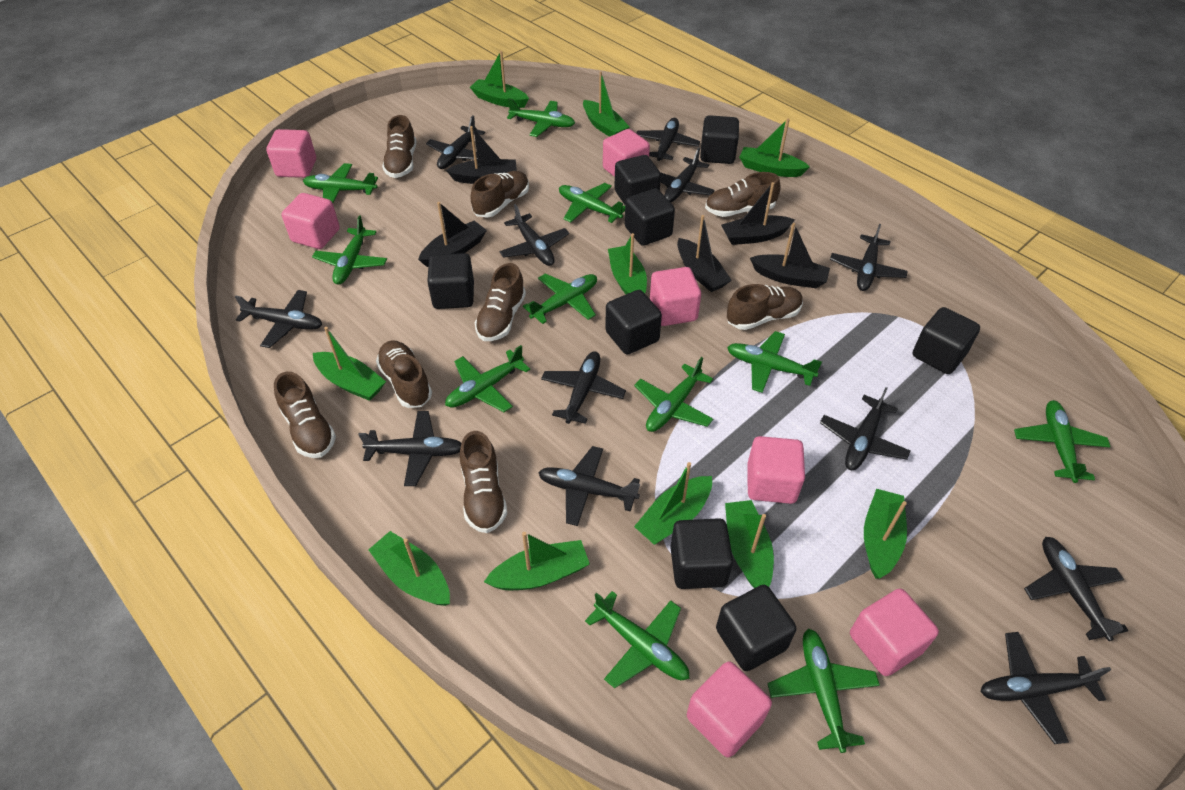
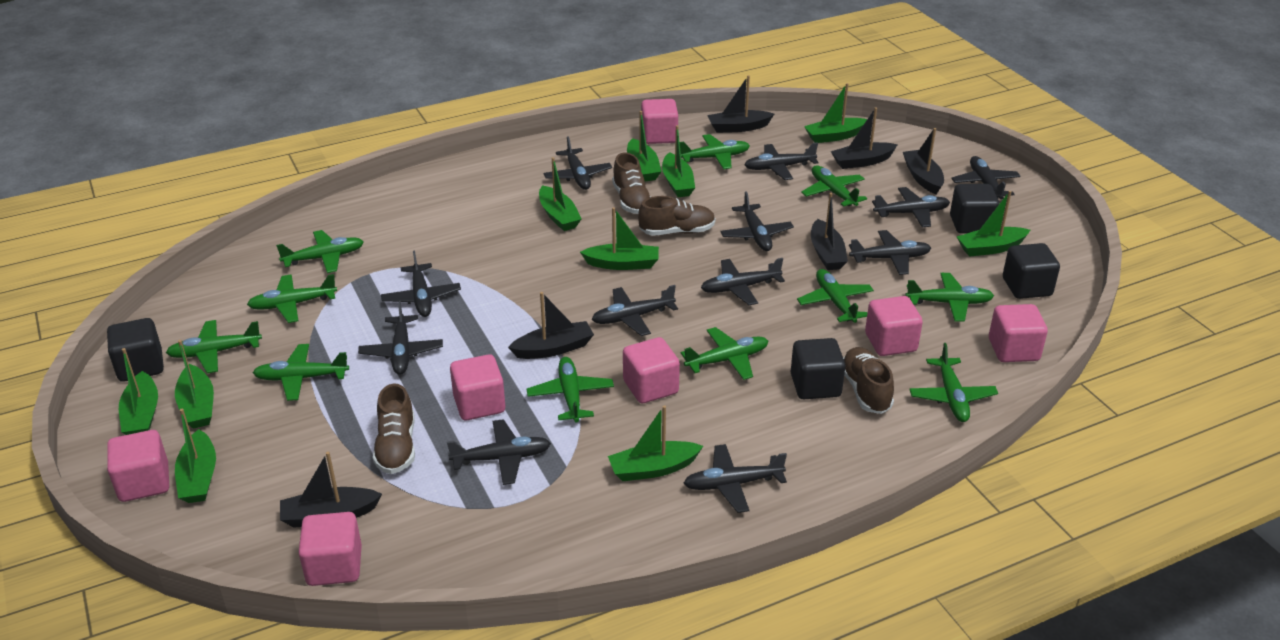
black boat: 5 -> 6
black cube: 8 -> 4
brown shoe: 8 -> 4

